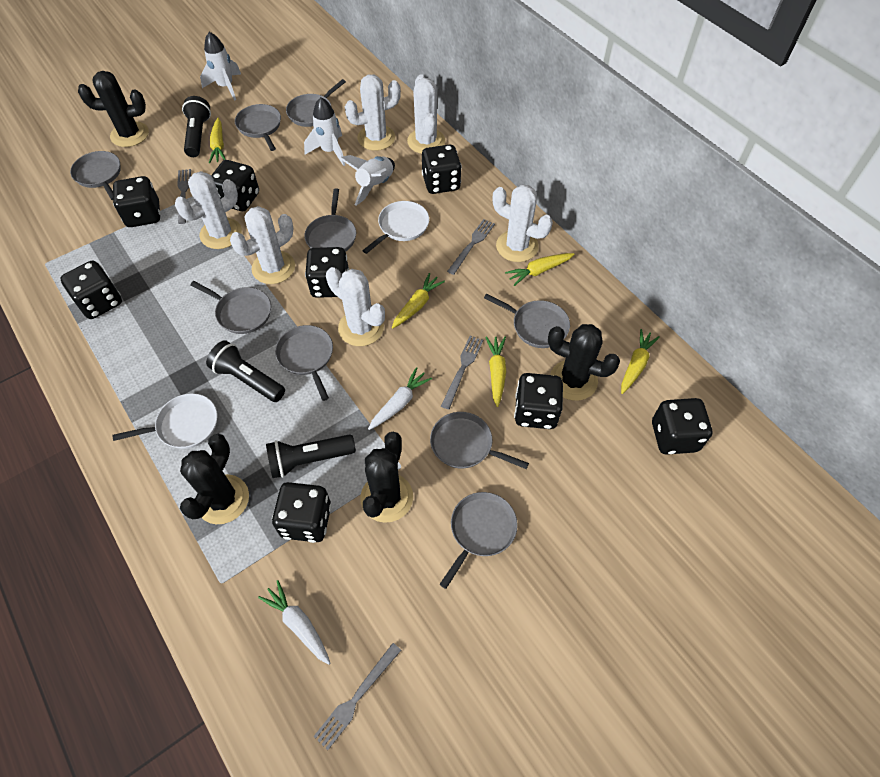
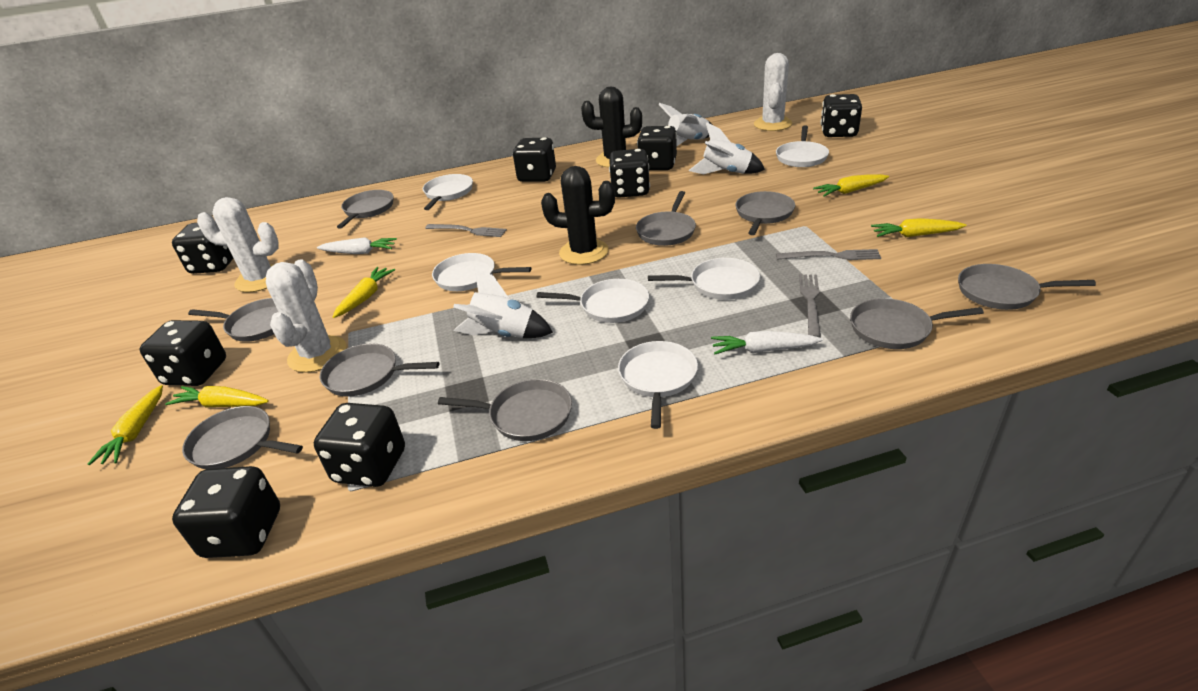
black cactus: 4 -> 2
black flashlight: 3 -> 0
grey fork: 4 -> 3
white cactus: 6 -> 3
white pan: 2 -> 6

